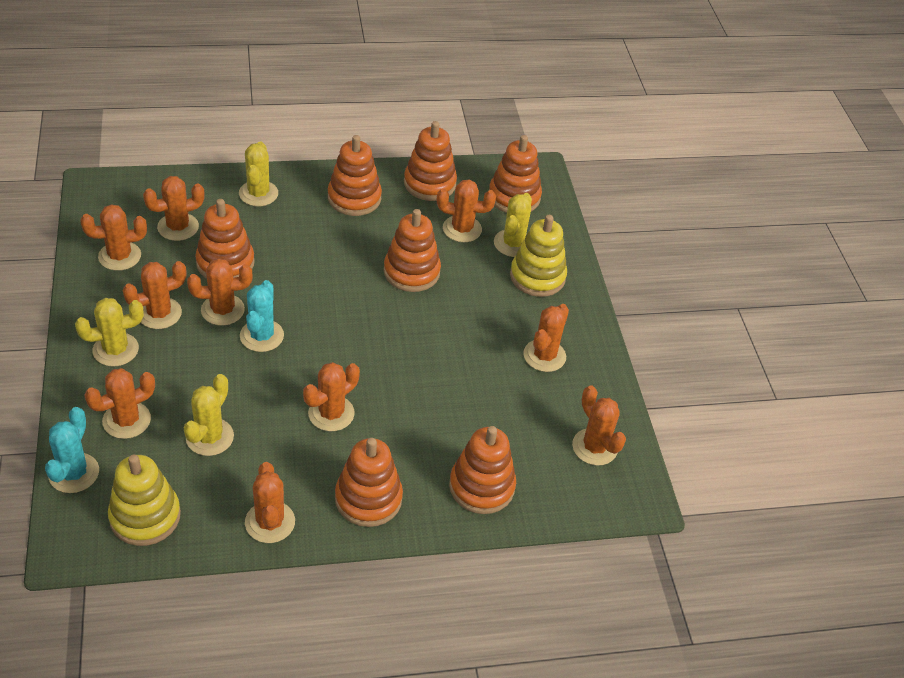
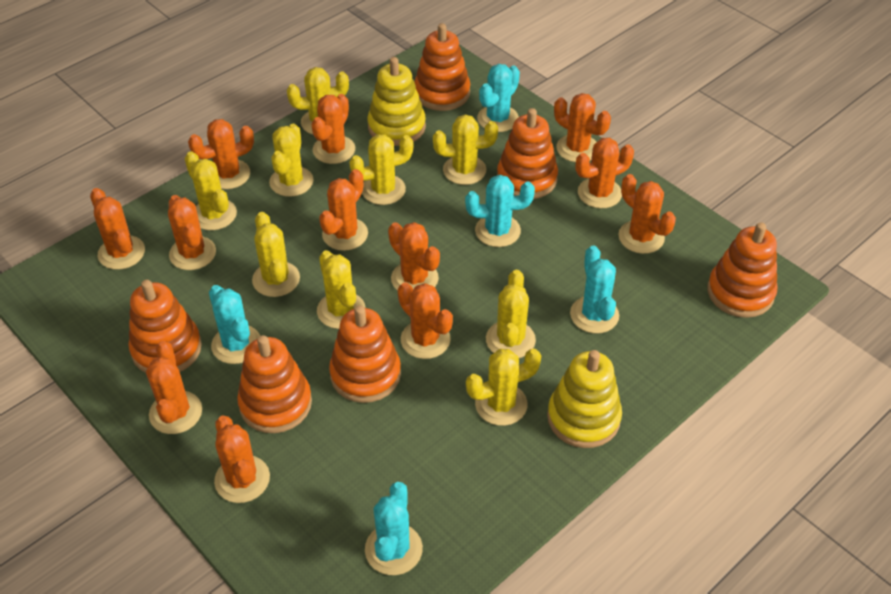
orange cactus: 10 -> 12
orange stacking toy: 7 -> 6
turquoise cactus: 2 -> 5
yellow cactus: 4 -> 9

